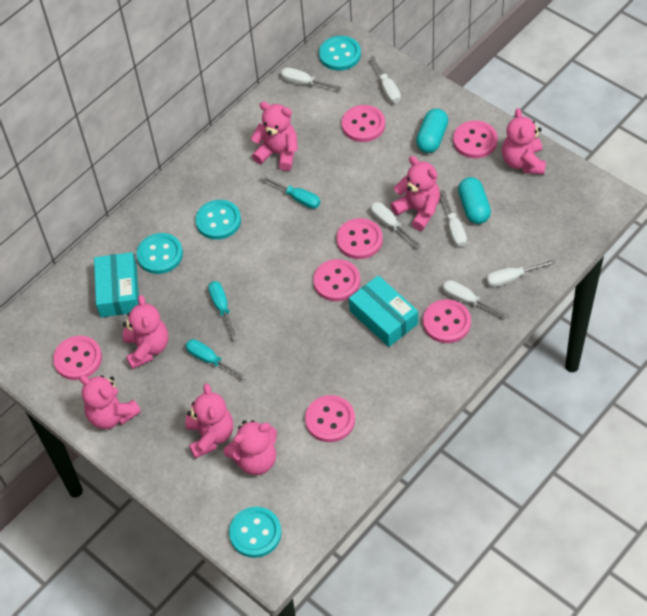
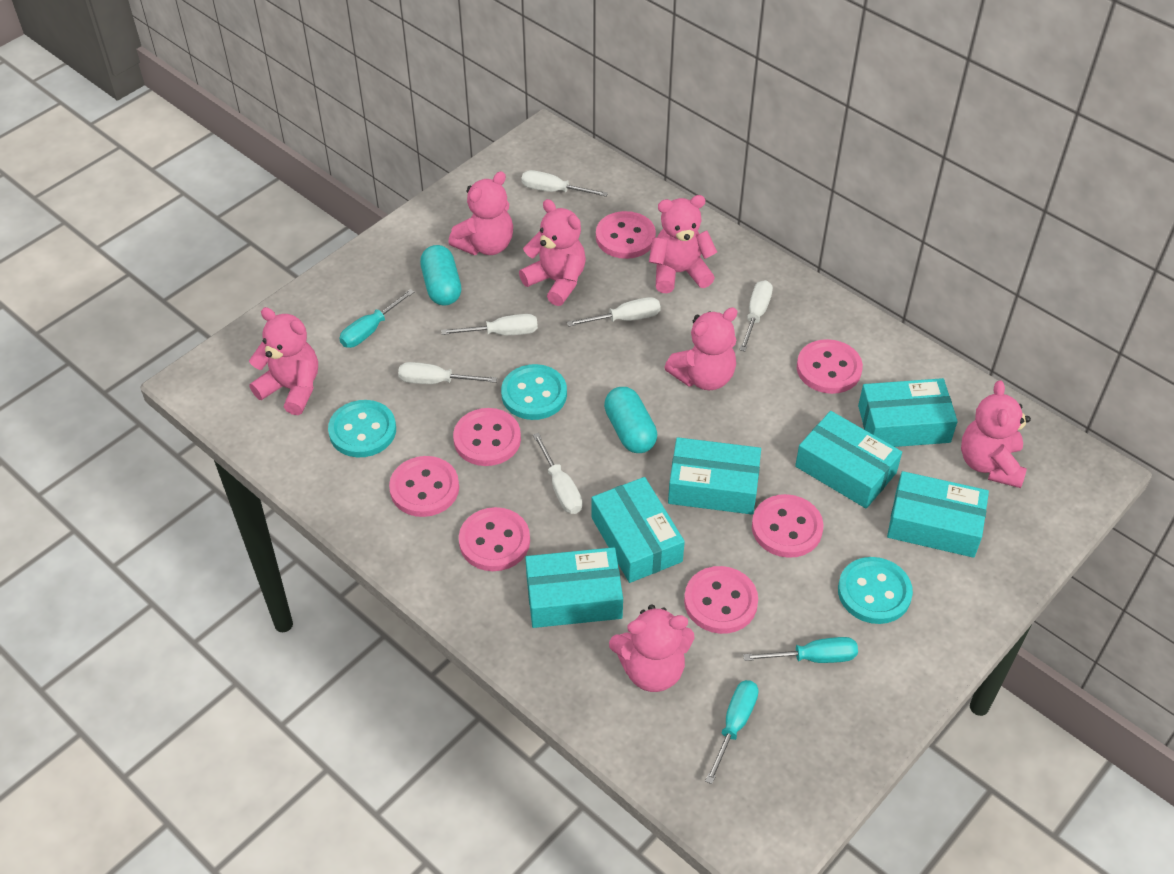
turquoise box: 2 -> 6
turquoise button: 4 -> 3

